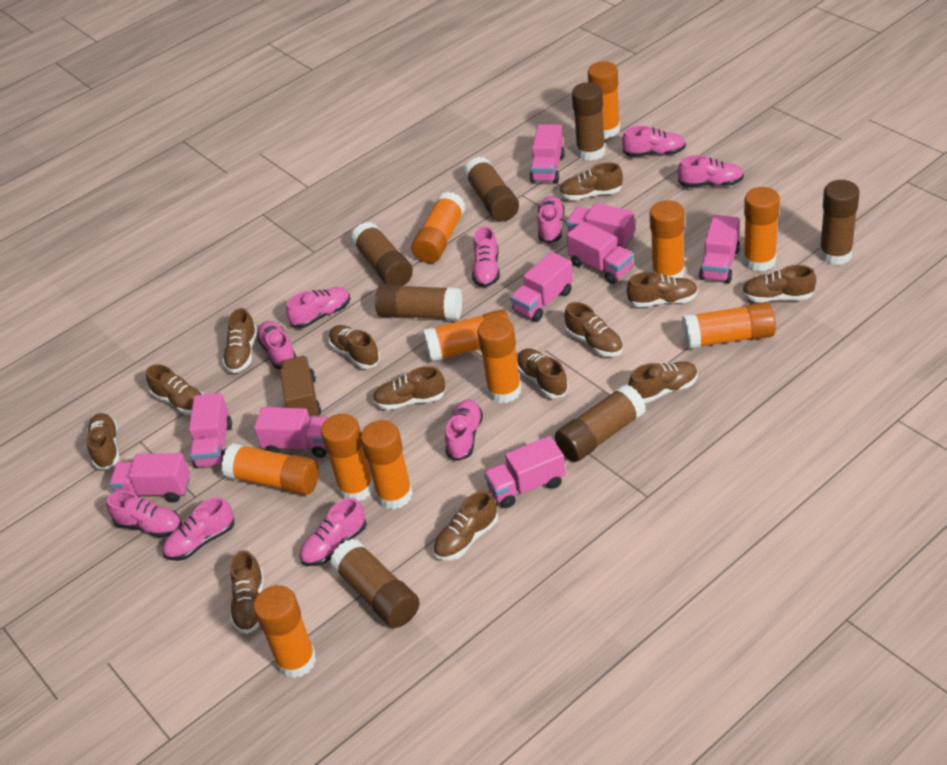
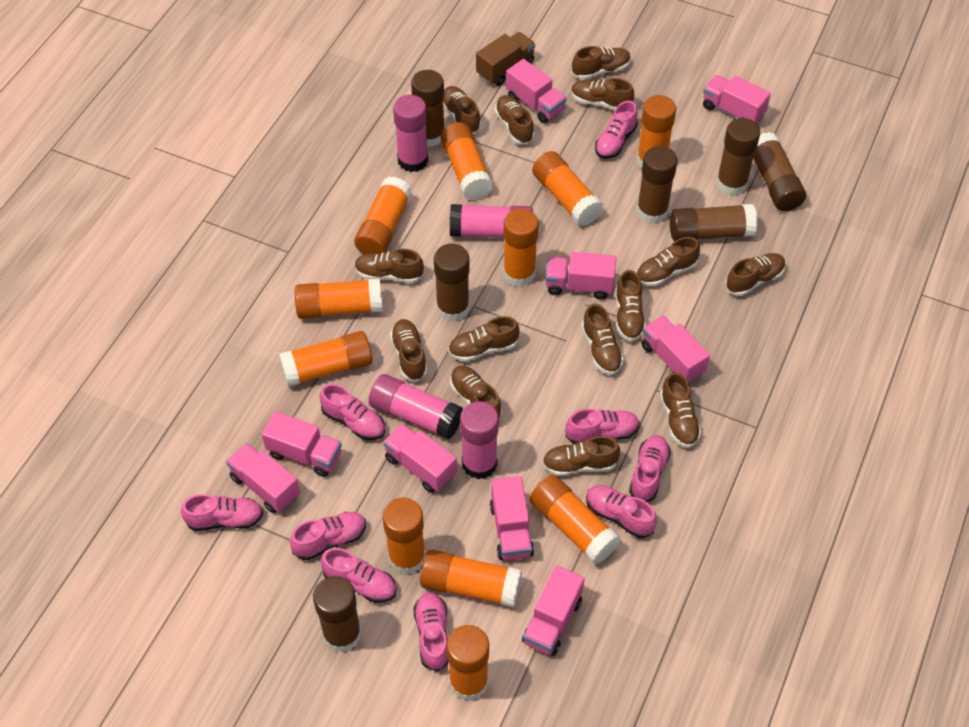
brown shoe: 13 -> 14
pink glue stick: 0 -> 4
pink shoe: 10 -> 9

